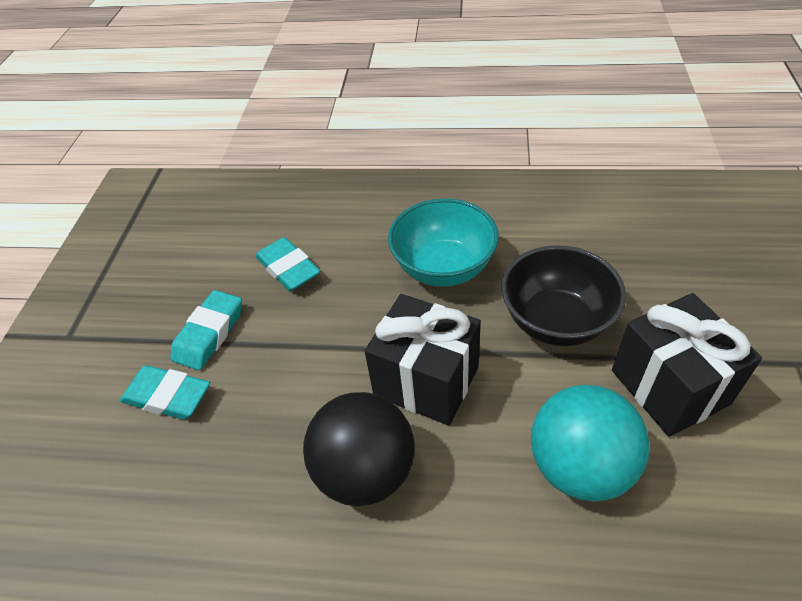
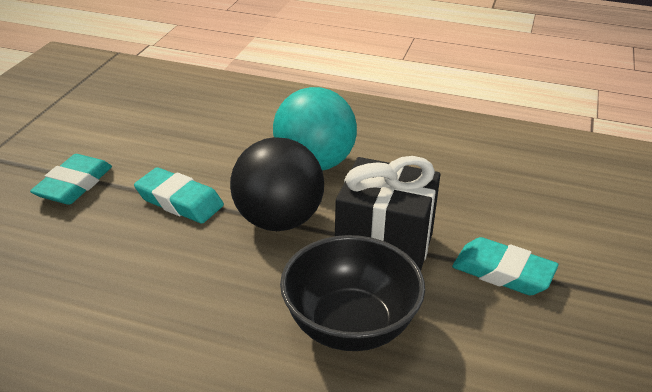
black gift: 2 -> 1
turquoise bowl: 1 -> 0

